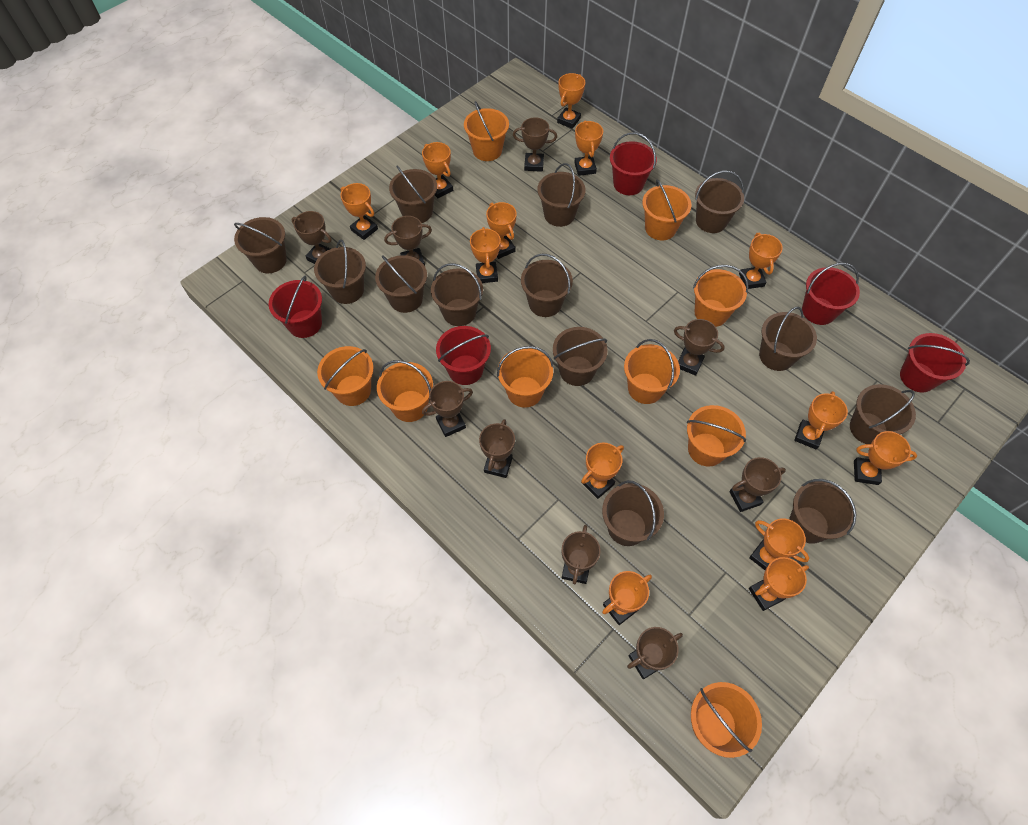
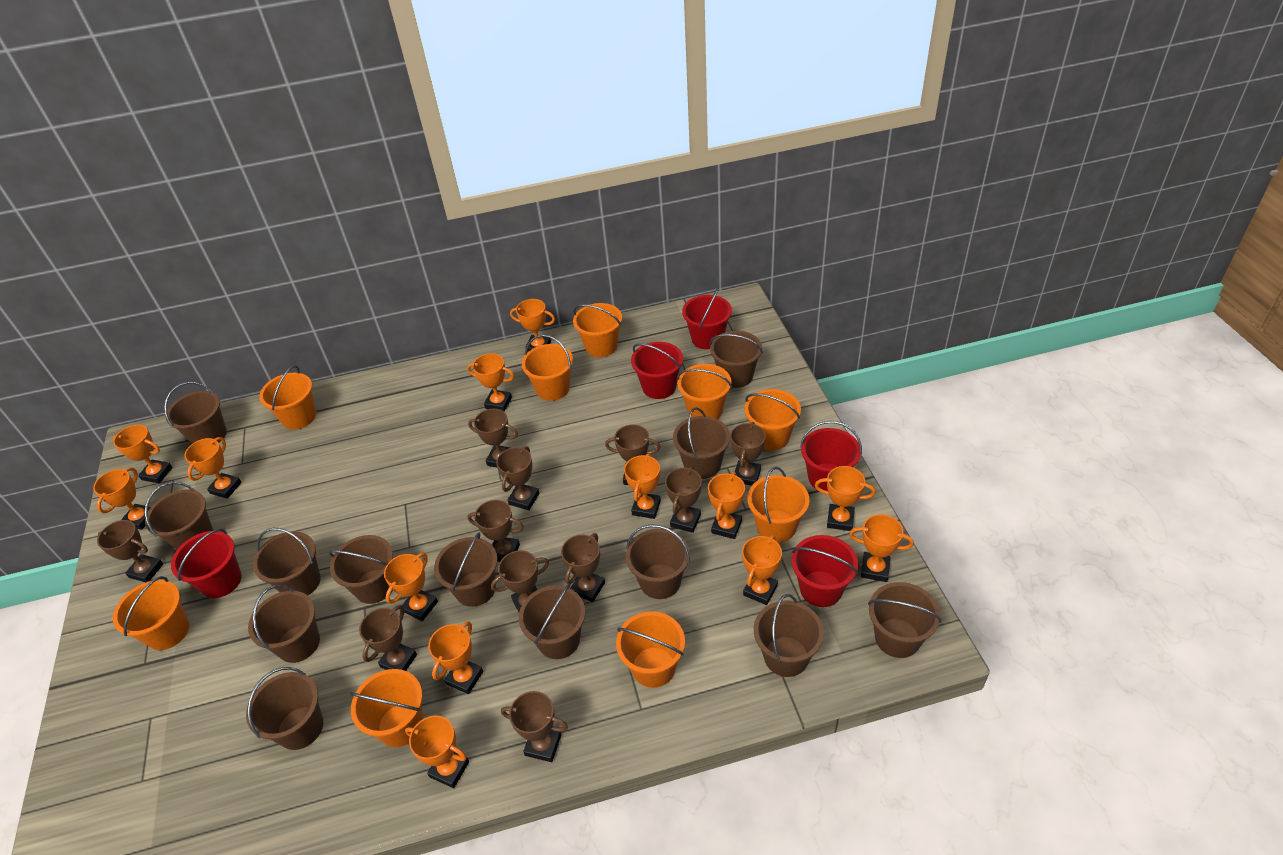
brown trophy: 9 -> 11

